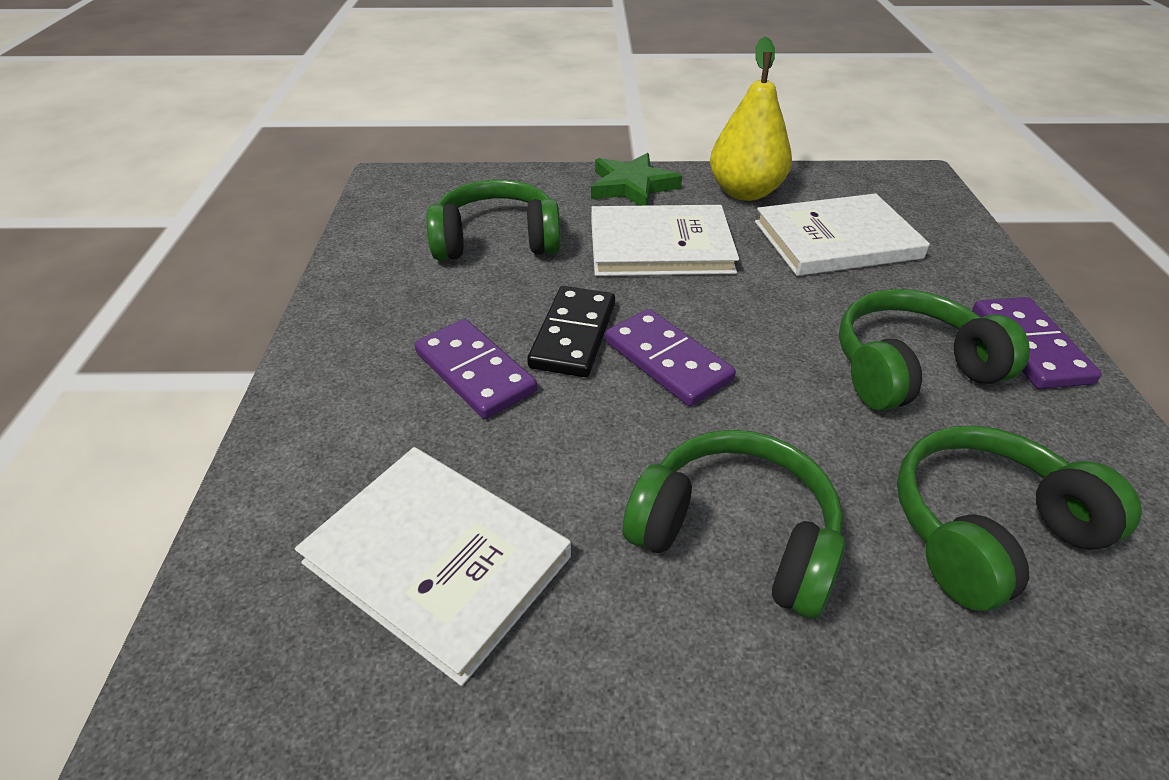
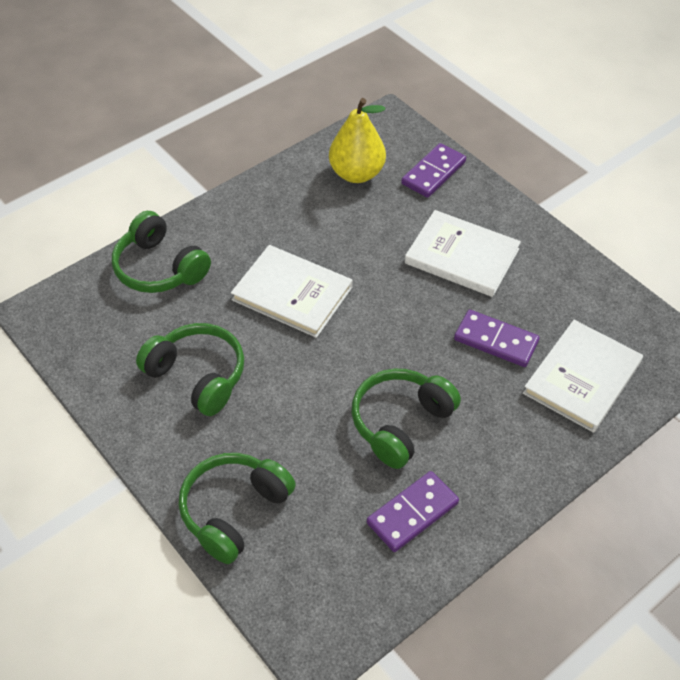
black domino: 1 -> 0
green star: 1 -> 0

